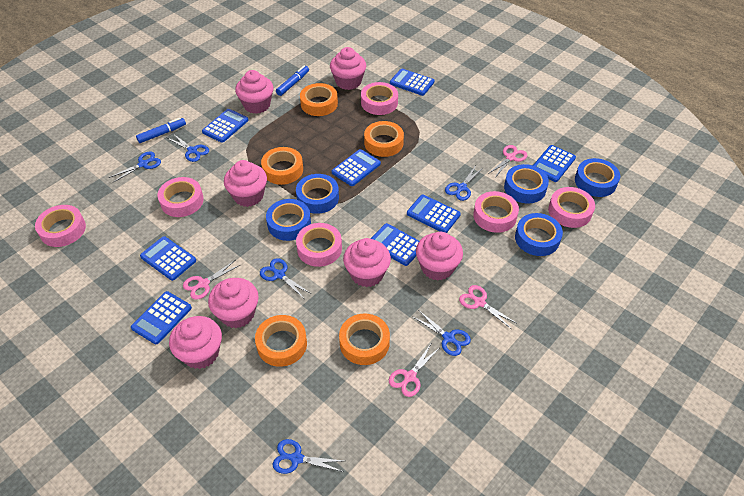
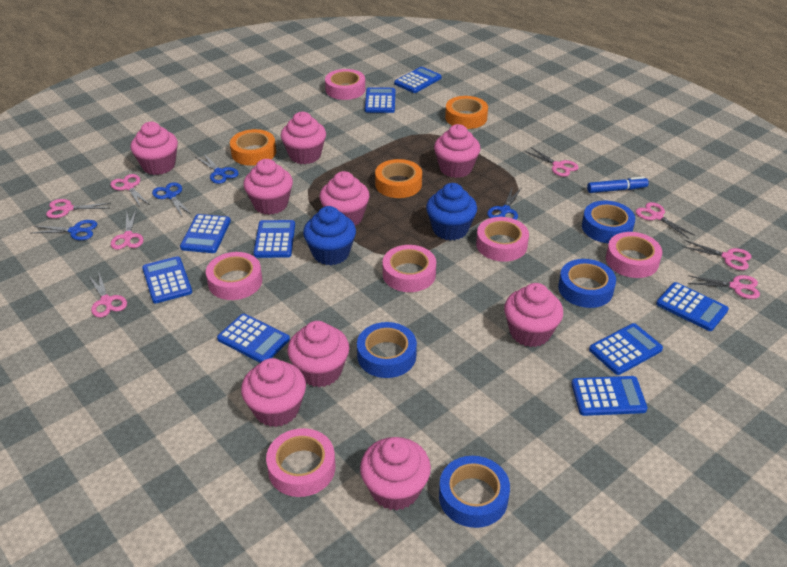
blue calculator: 8 -> 9
blue cupcake: 0 -> 2
blue marker: 2 -> 1
blue scissors: 6 -> 4
blue tape: 5 -> 4
orange tape: 5 -> 3
pink cupcake: 7 -> 9
pink scissors: 4 -> 8

